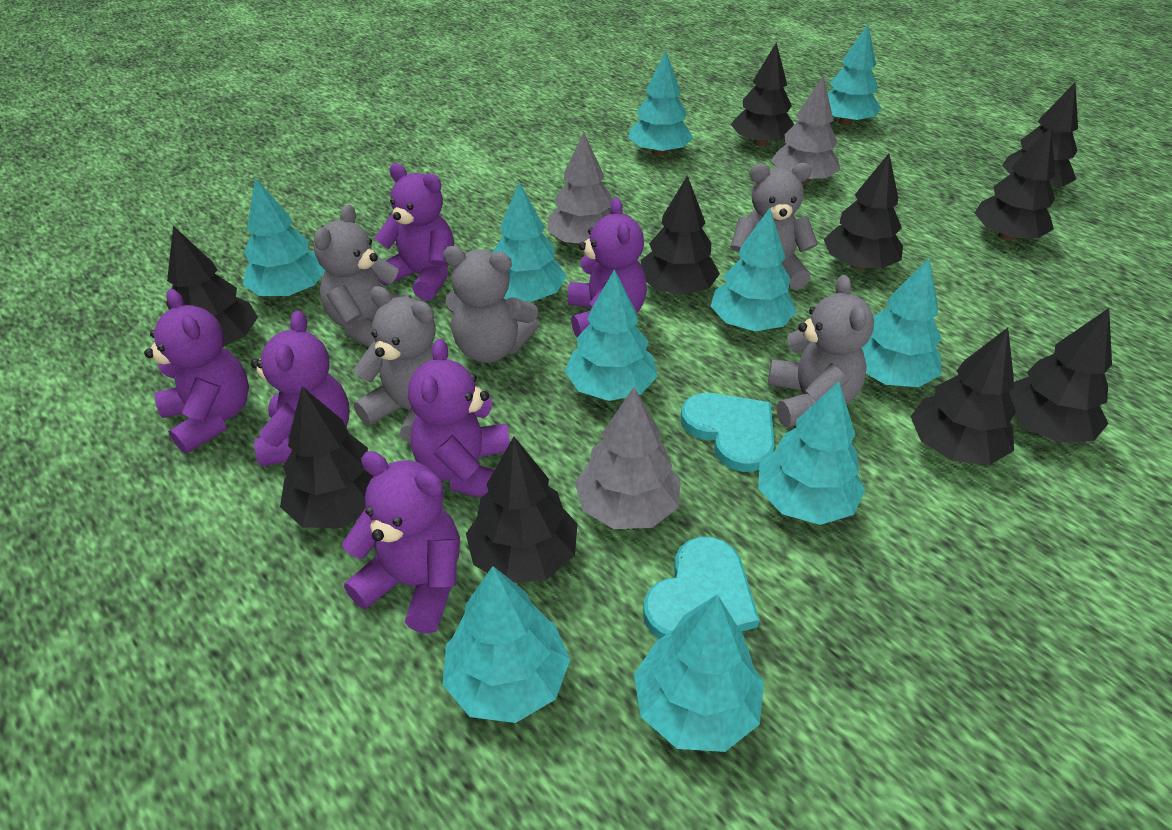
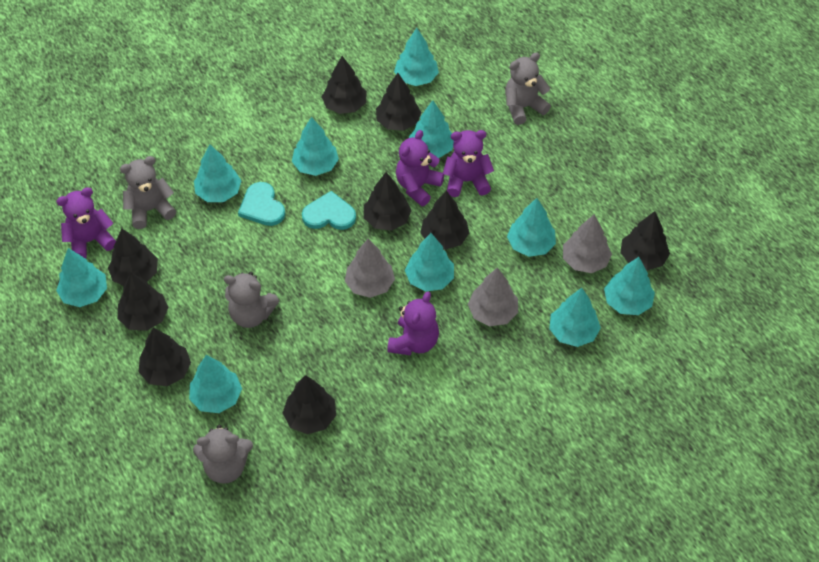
black tree: 10 -> 9
grey teddy bear: 5 -> 4
purple teddy bear: 6 -> 4

